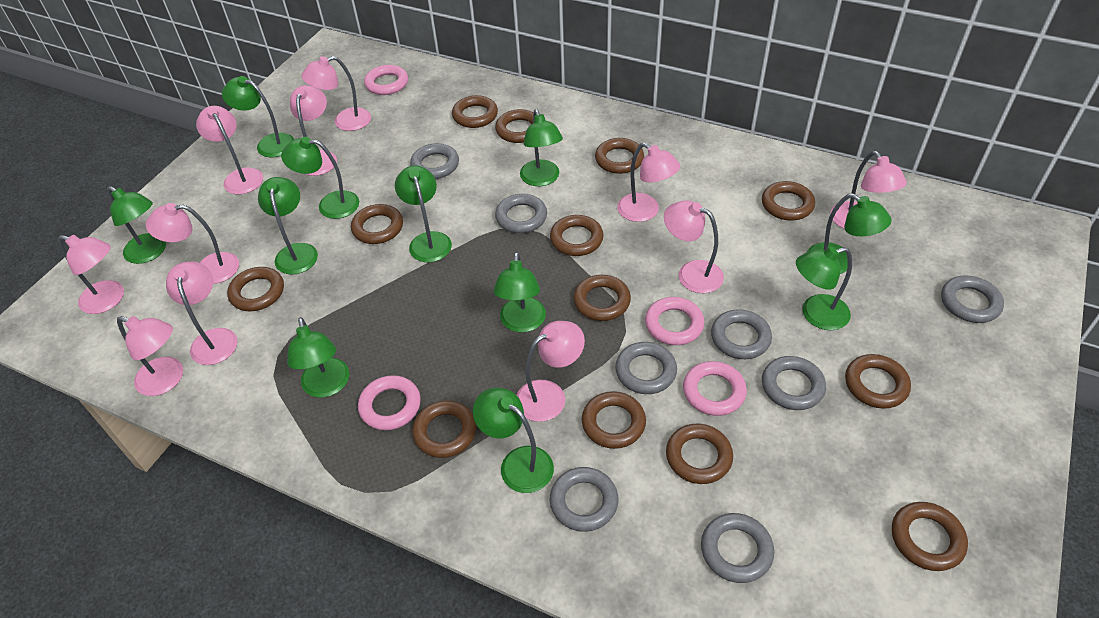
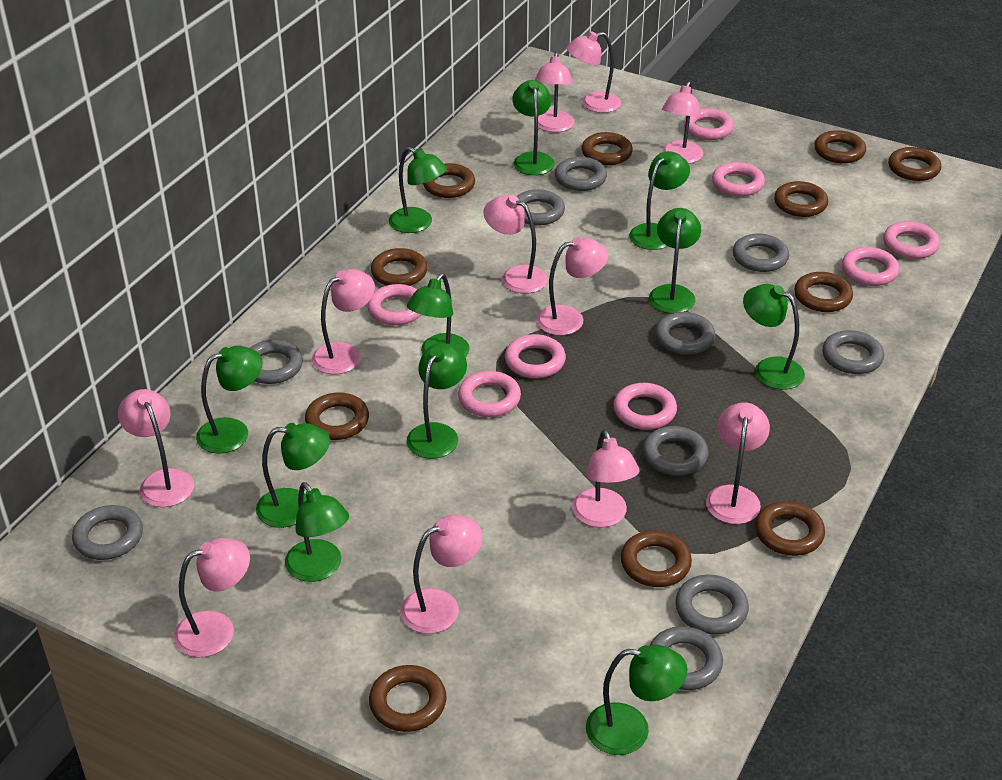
brown ring: 13 -> 11
grey ring: 8 -> 10
pink ring: 4 -> 8

